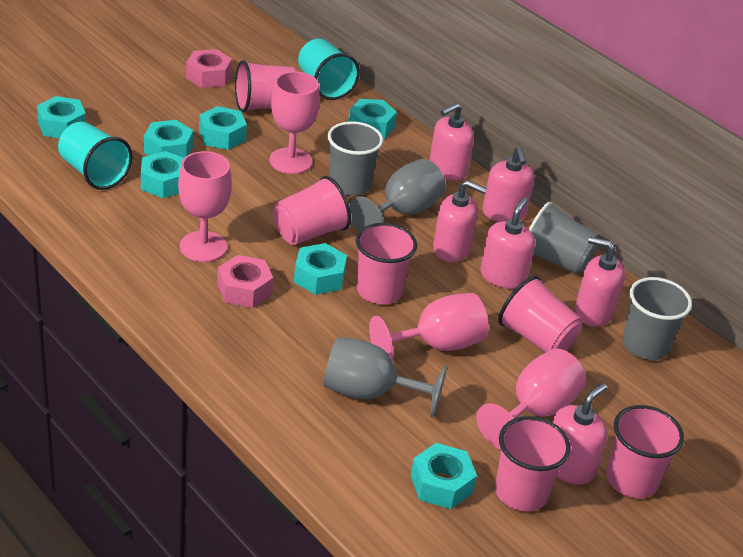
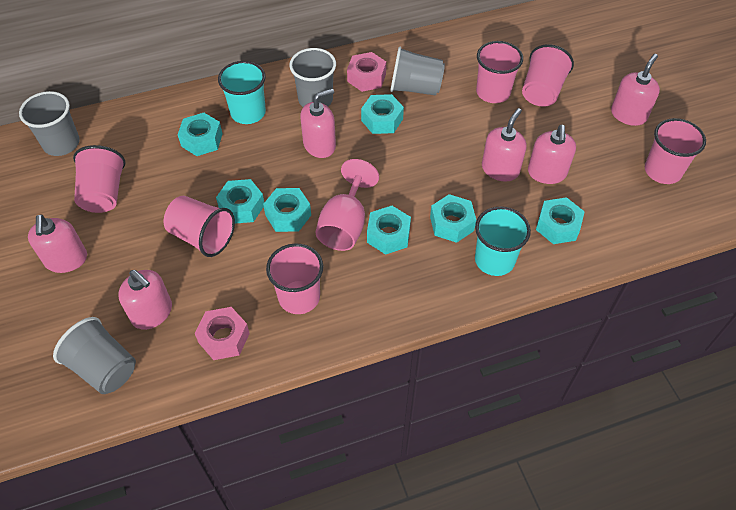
grey cup: 3 -> 4
grey goblet: 2 -> 0
pink goblet: 4 -> 1

